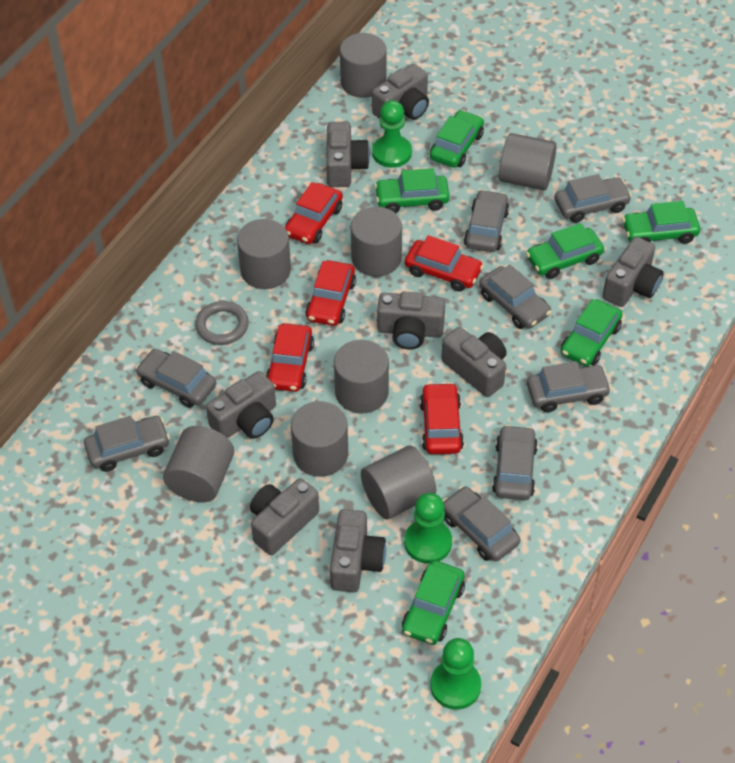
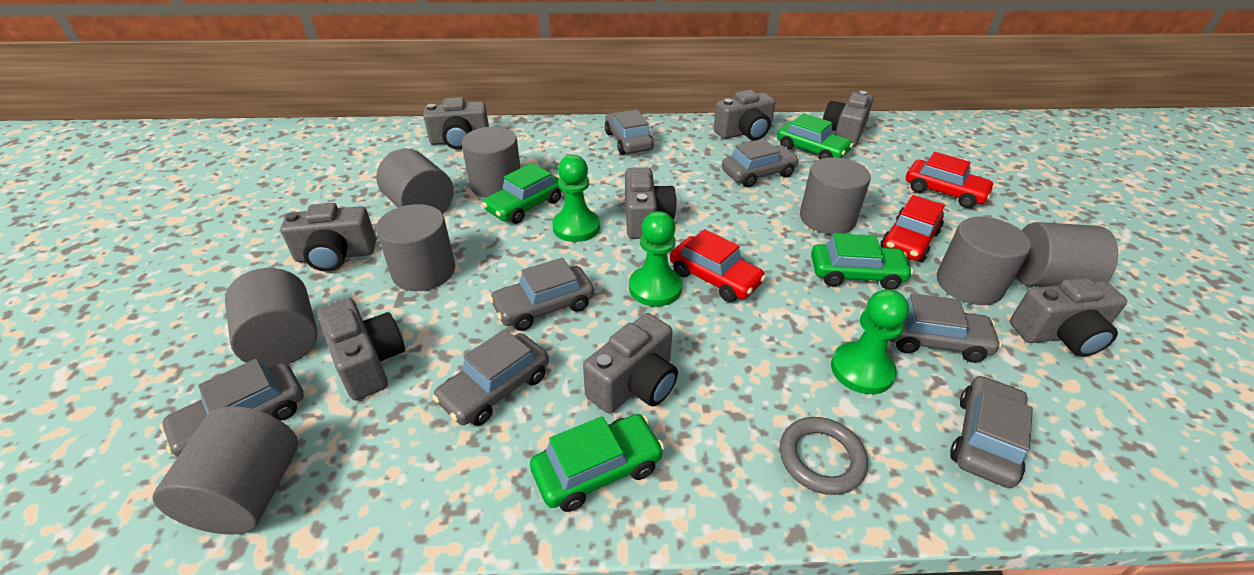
green car: 6 -> 4
grey car: 8 -> 7
red car: 5 -> 3

